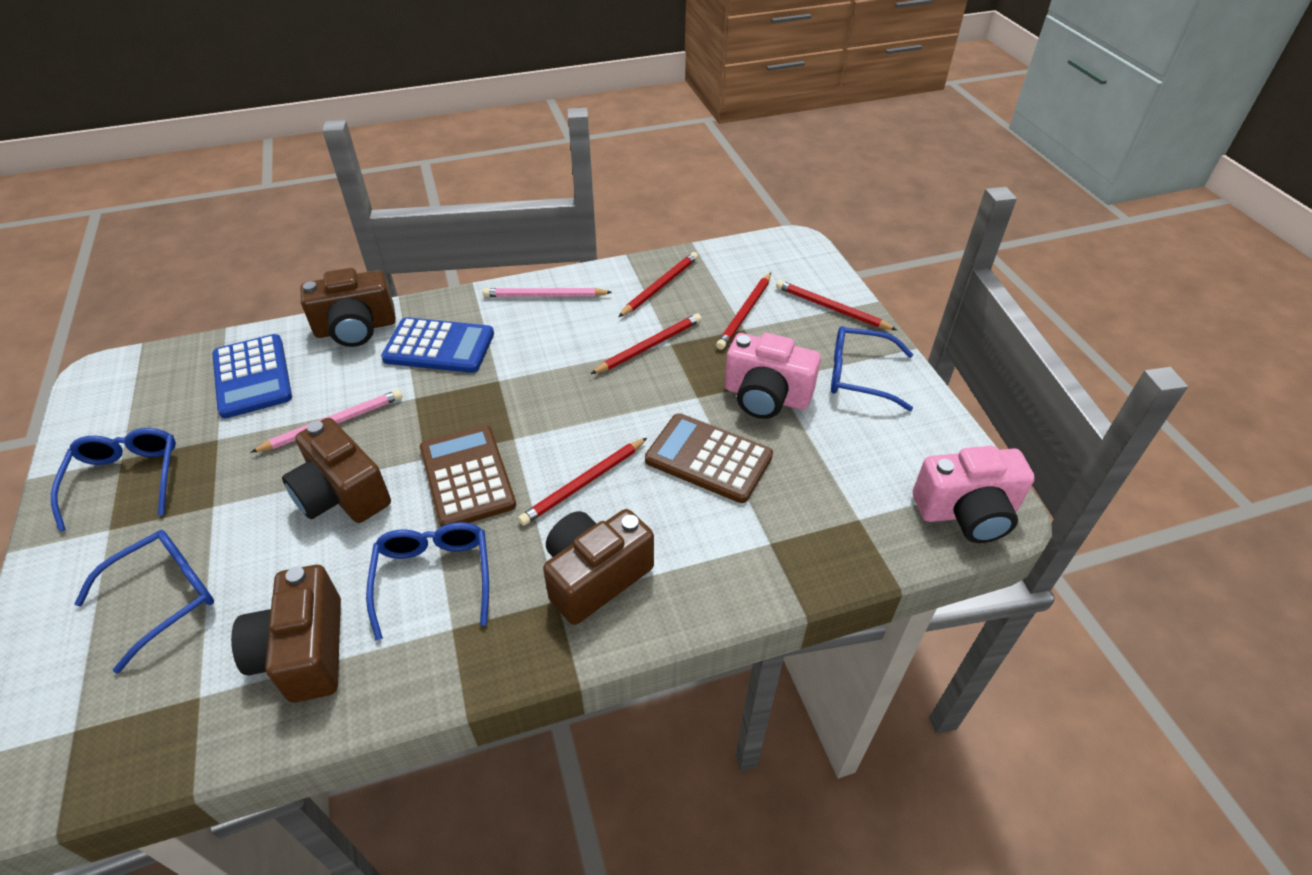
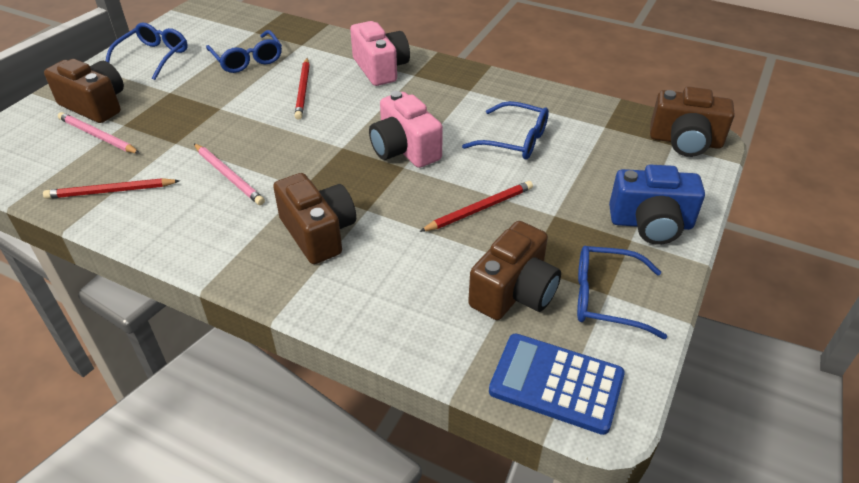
blue calculator: 2 -> 1
blue camera: 0 -> 1
brown calculator: 2 -> 0
red pencil: 5 -> 3

